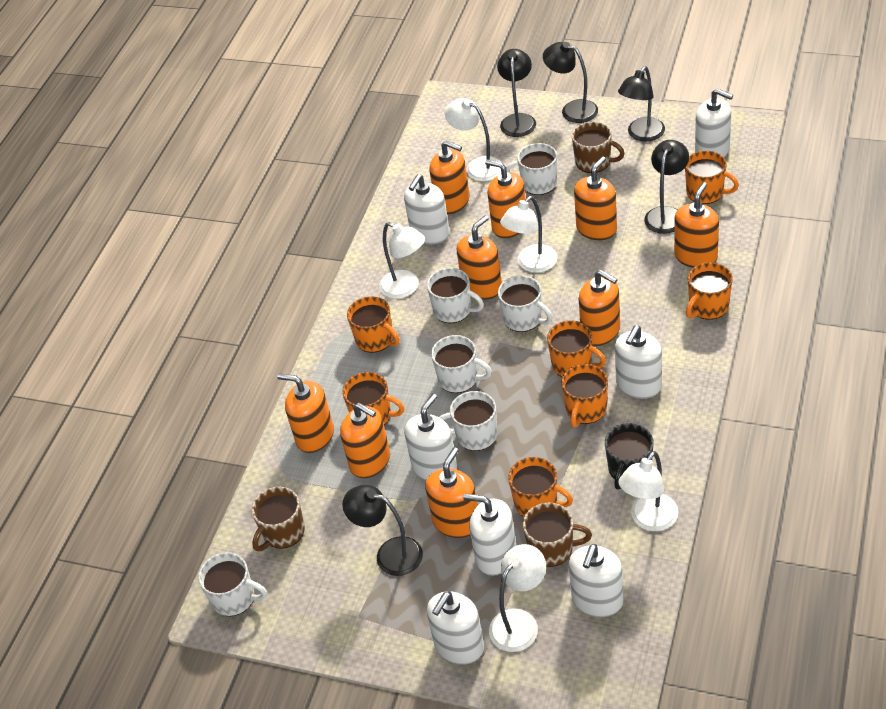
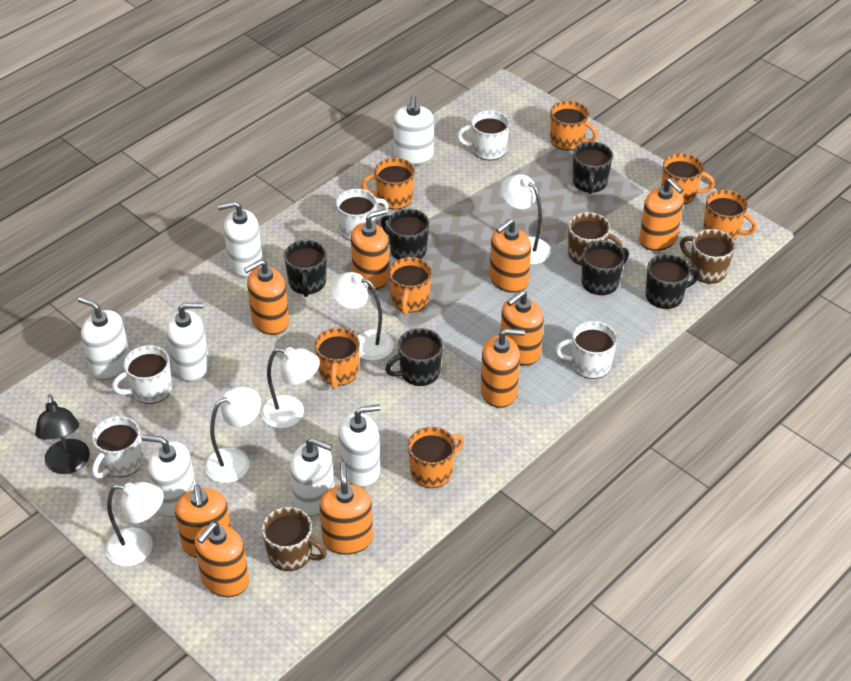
black lamp: 5 -> 1
black mug: 1 -> 6
white mug: 6 -> 5

